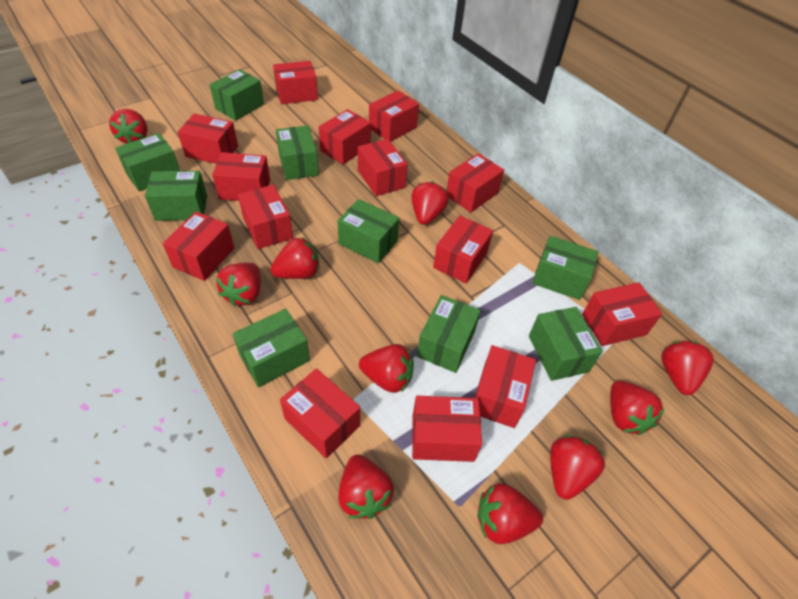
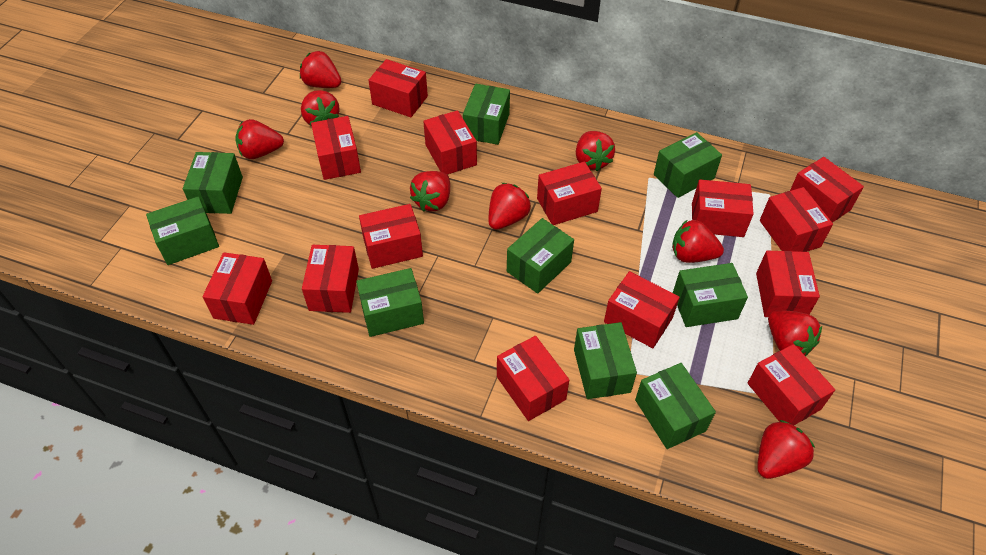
red strawberry: 10 -> 9

